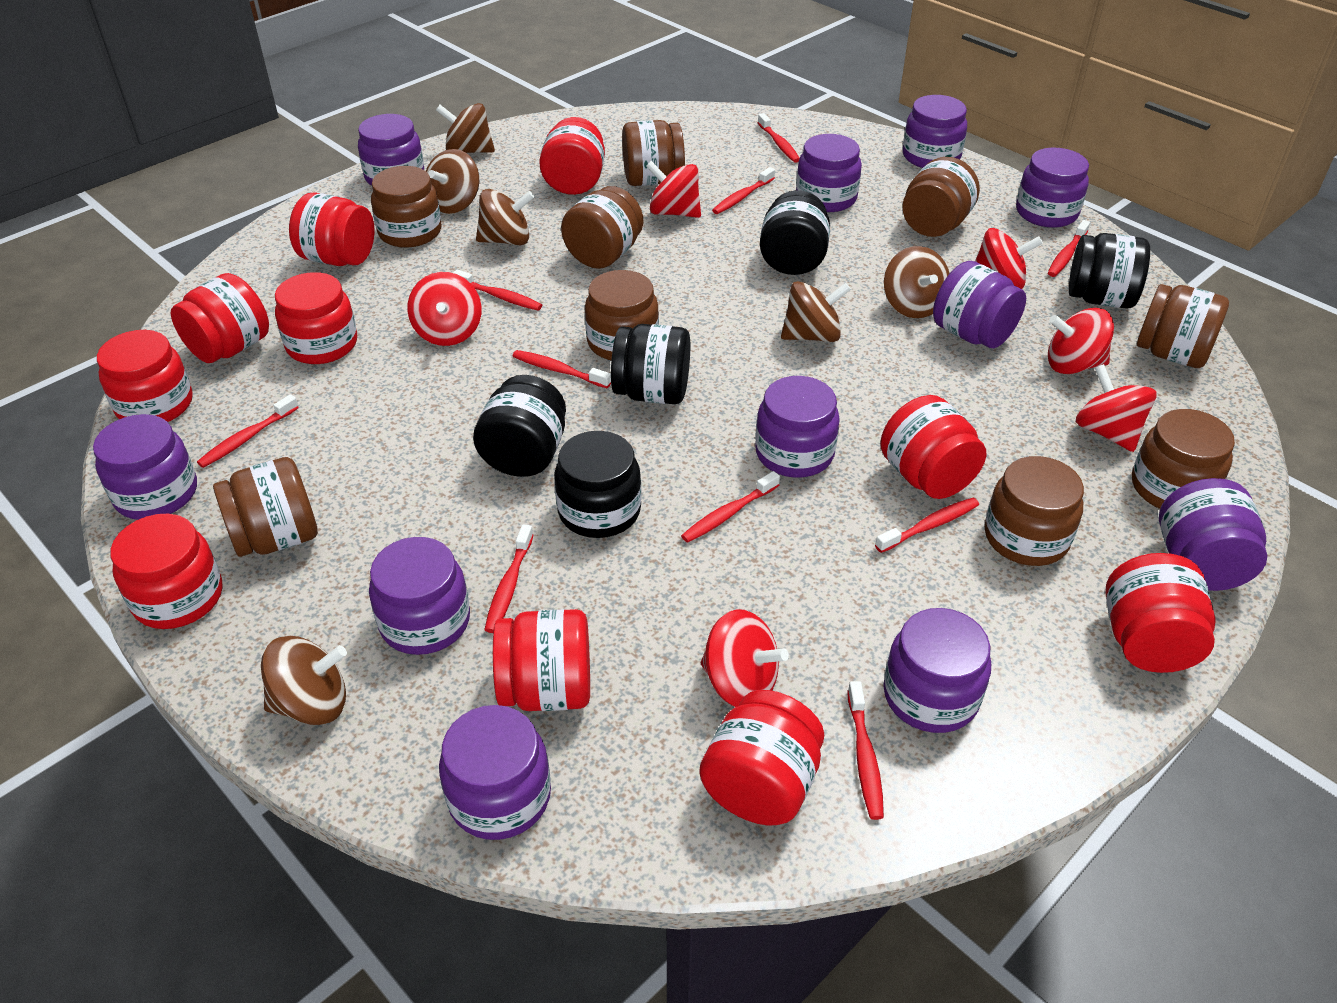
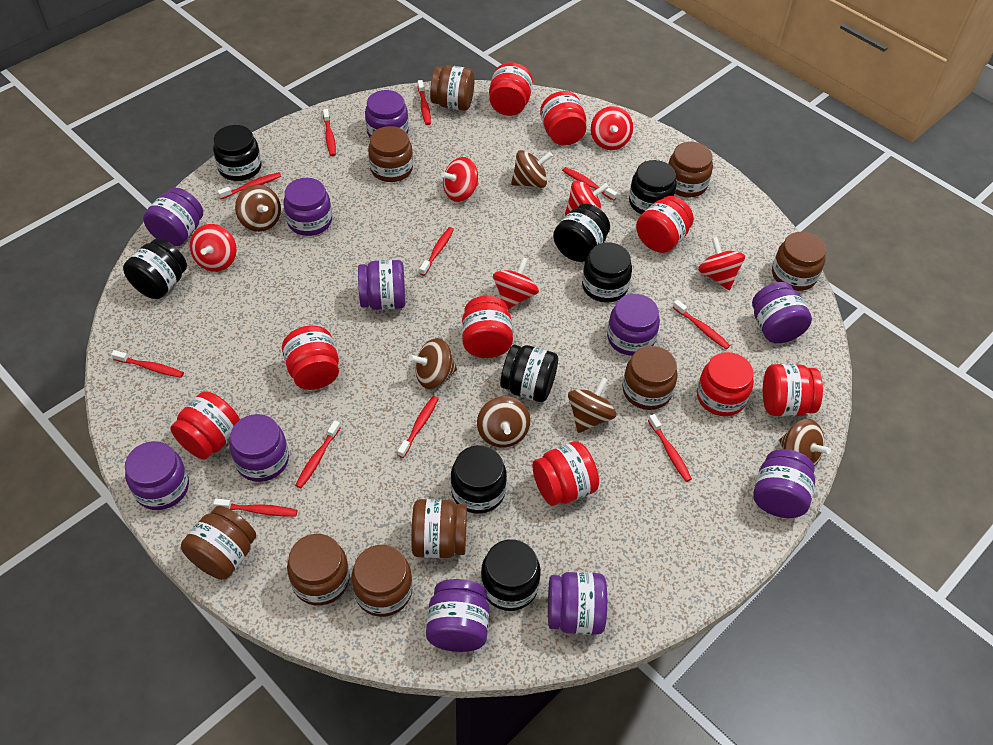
black jar: 5 -> 8
red jar: 10 -> 9
red toothbrush: 10 -> 11

